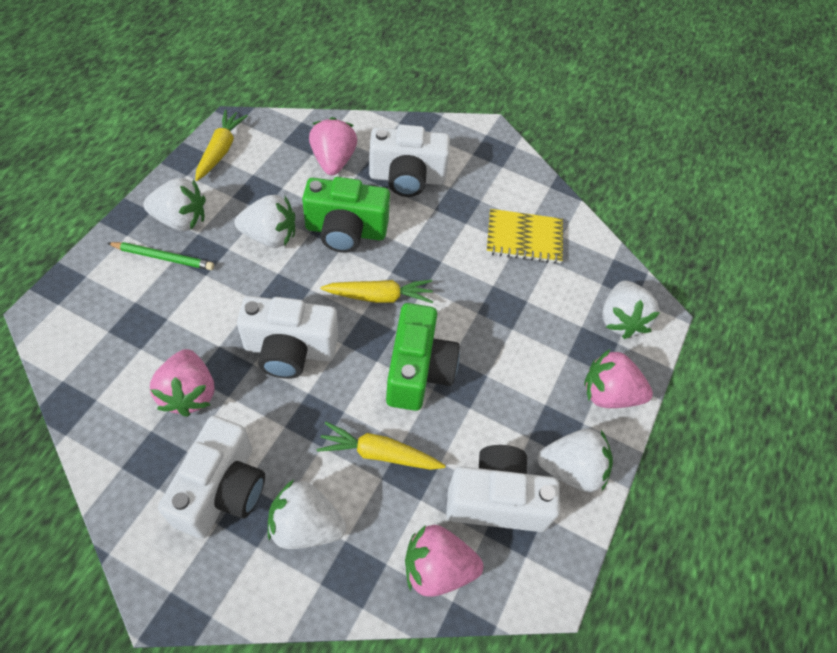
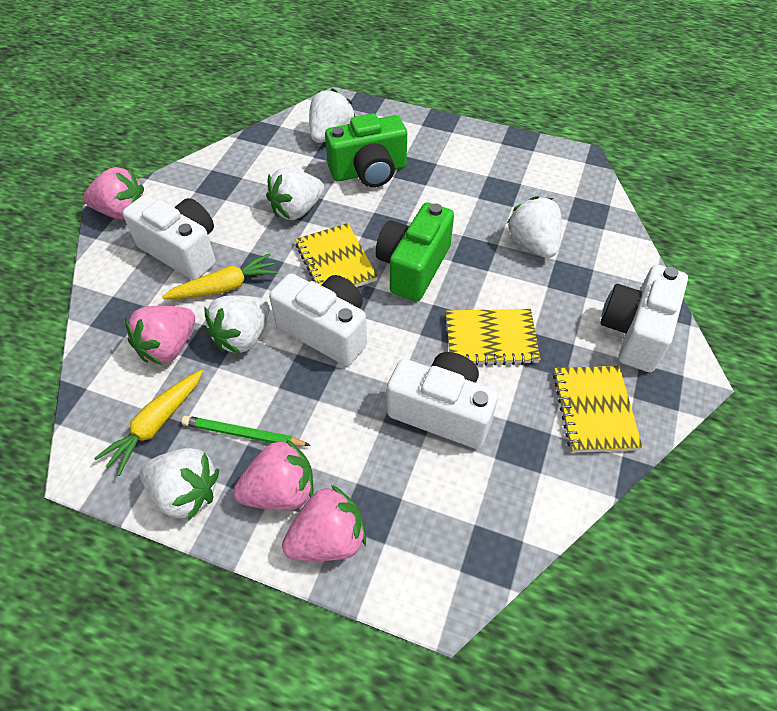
yellow carrot: 3 -> 2
yellow notebook: 1 -> 3

